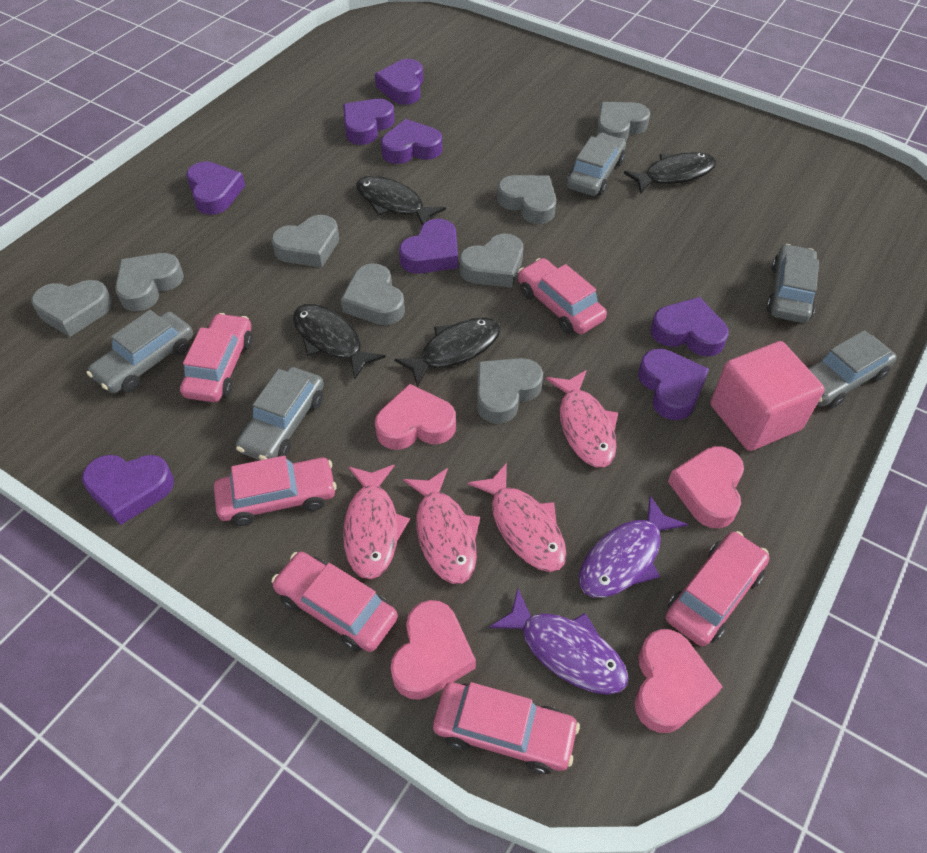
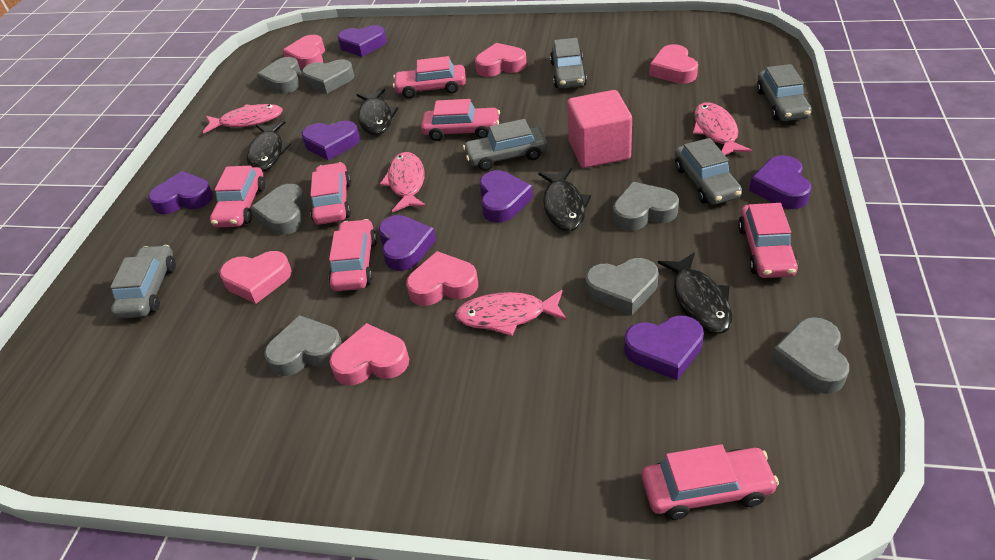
grey heart: 8 -> 7
pink car: 6 -> 7
pink heart: 4 -> 6
purple fish: 2 -> 0
purple heart: 8 -> 7

